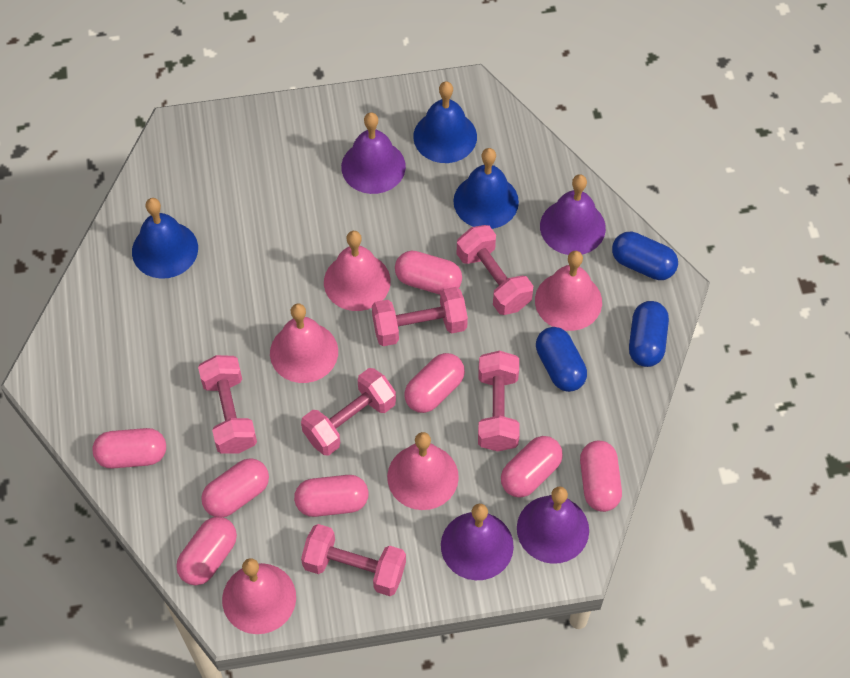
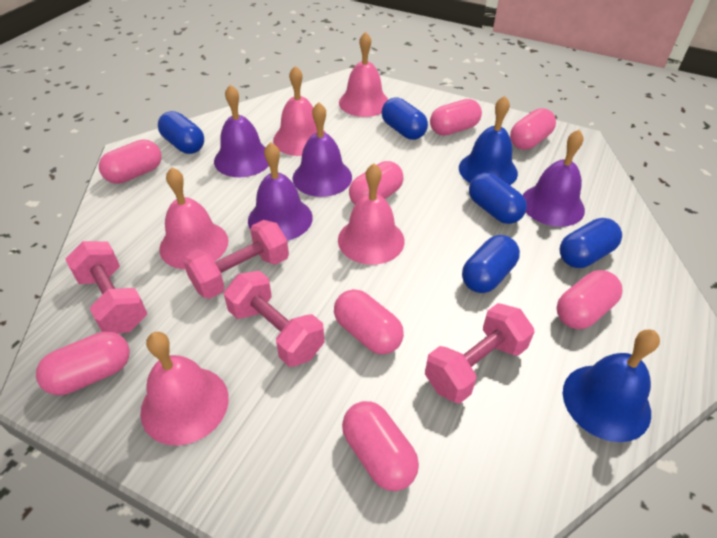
blue bell: 3 -> 2
blue capsule: 3 -> 5
pink dumbbell: 6 -> 4

